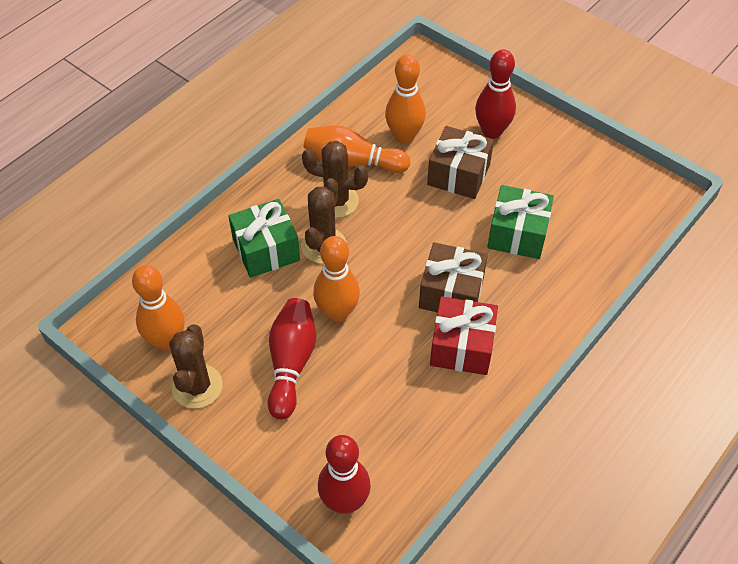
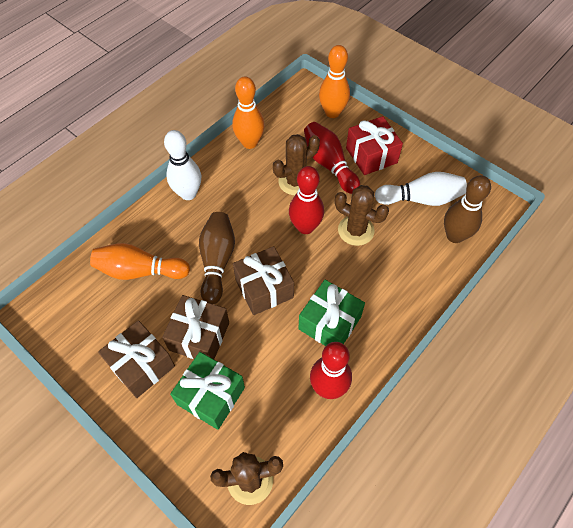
brown bowling pin: 0 -> 2
brown gift: 2 -> 3
orange bowling pin: 4 -> 3
white bowling pin: 0 -> 2

